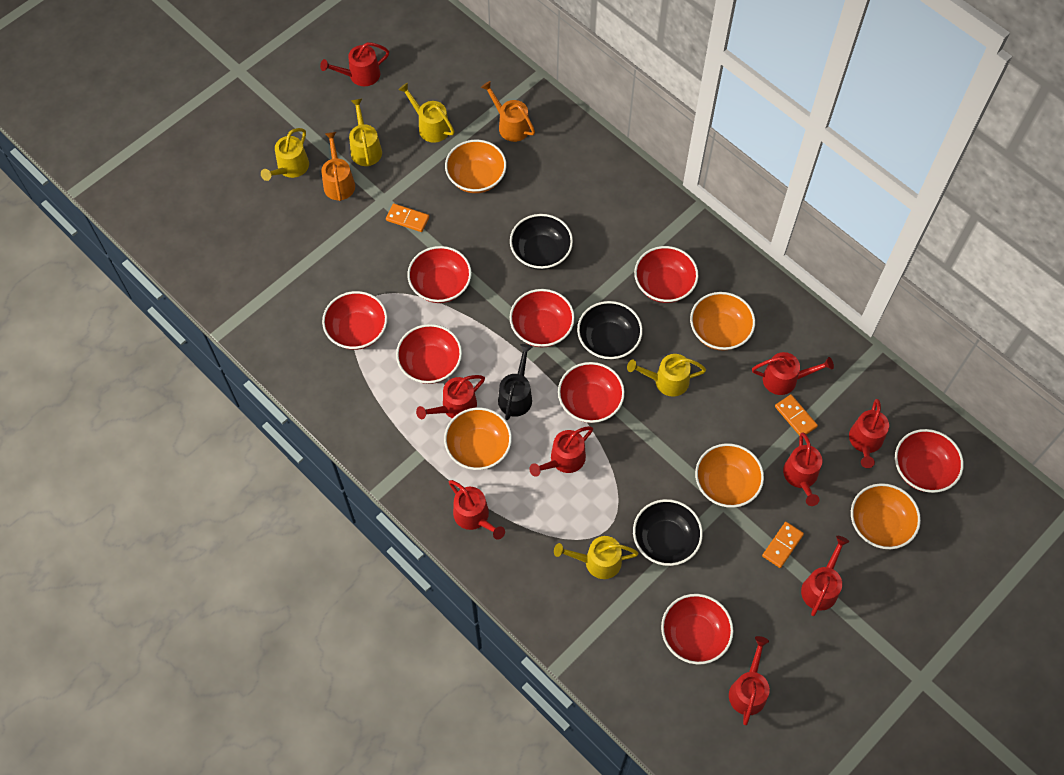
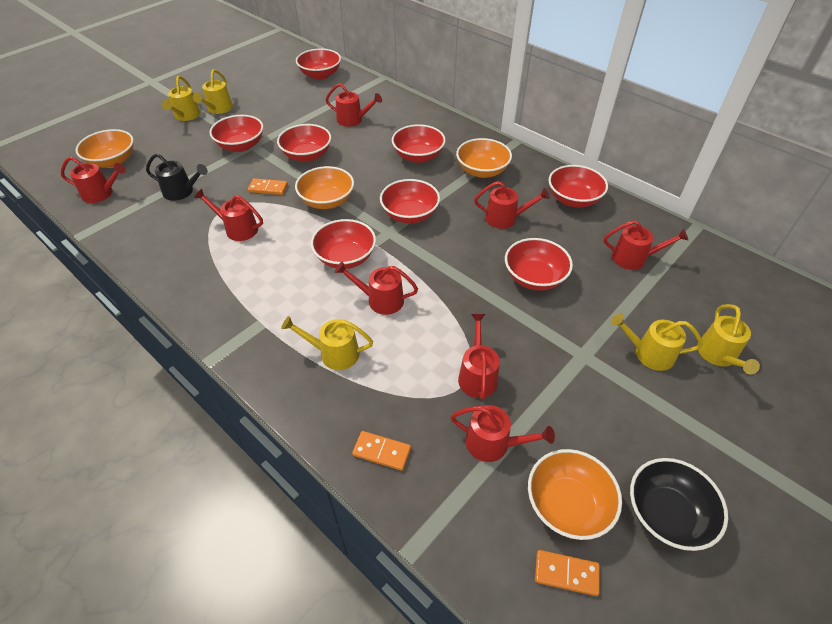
black bowl: 3 -> 1
orange bowl: 5 -> 4
orange watering can: 2 -> 0
red watering can: 9 -> 8

